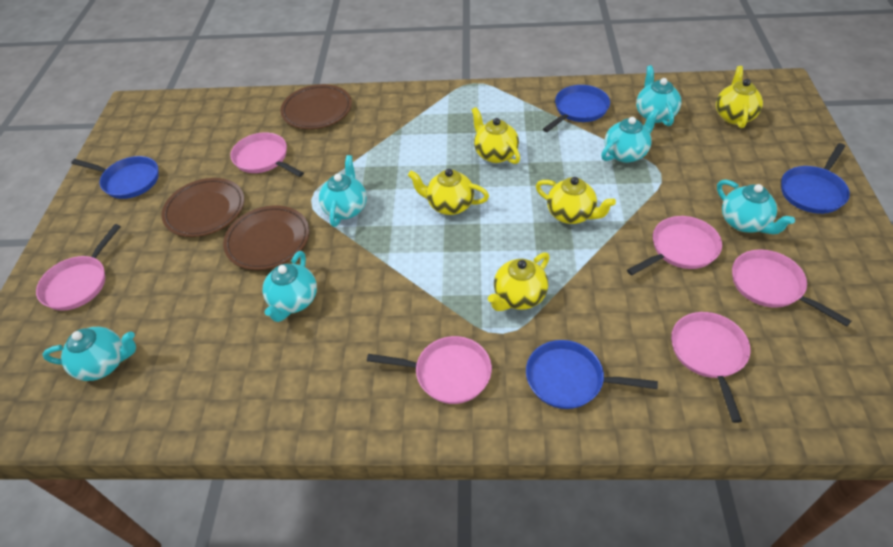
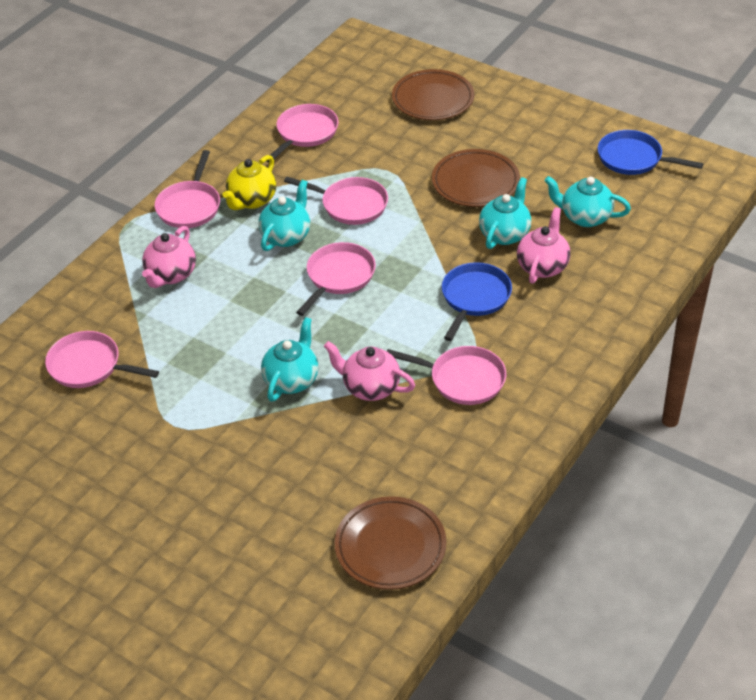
blue pan: 4 -> 2
pink teapot: 0 -> 3
turquoise teapot: 6 -> 4
yellow teapot: 5 -> 1

